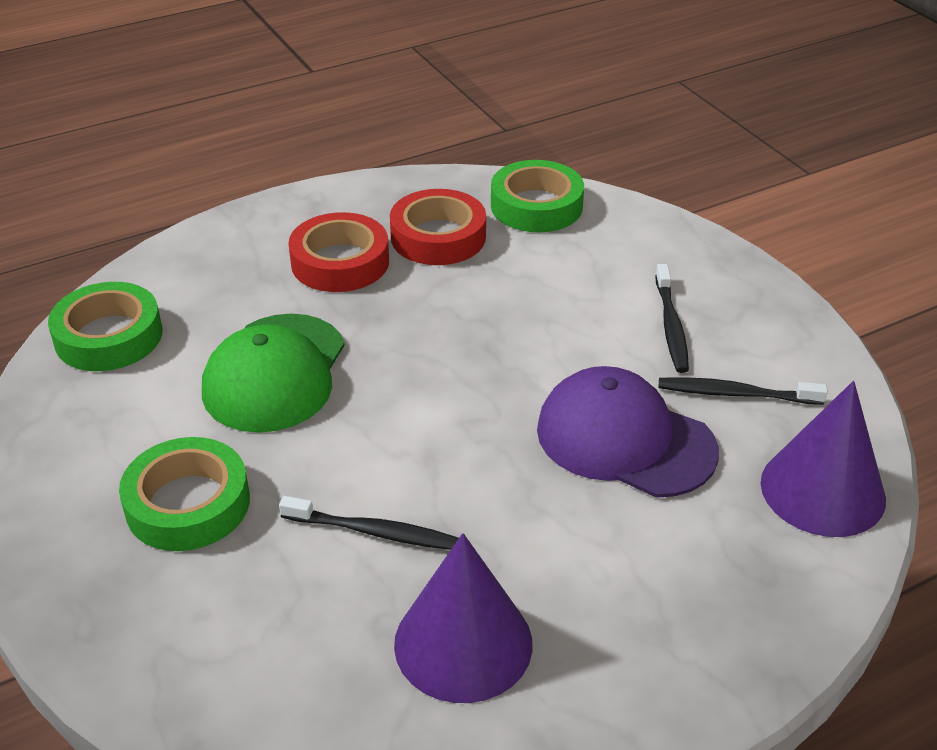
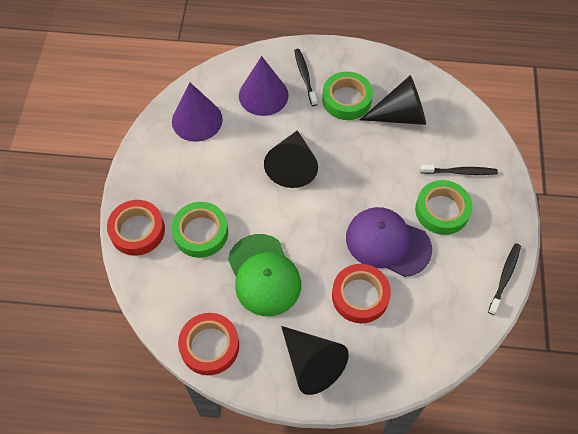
black cone: 0 -> 3
red tape: 2 -> 3

